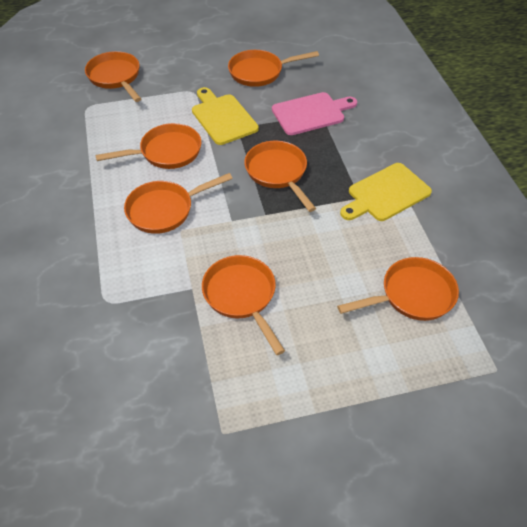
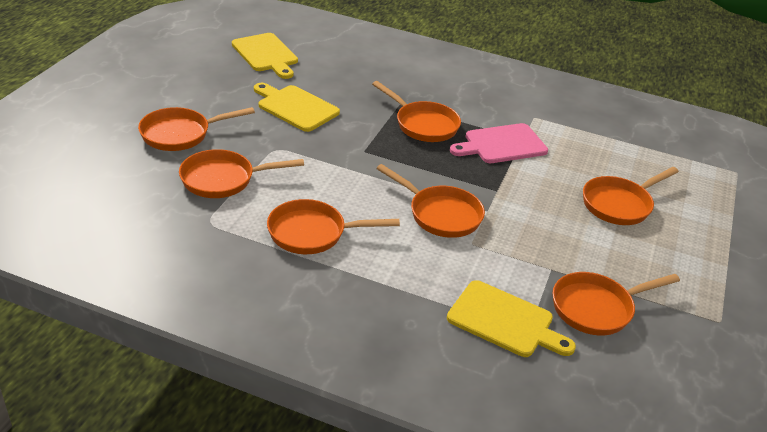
yellow cutting board: 2 -> 3

